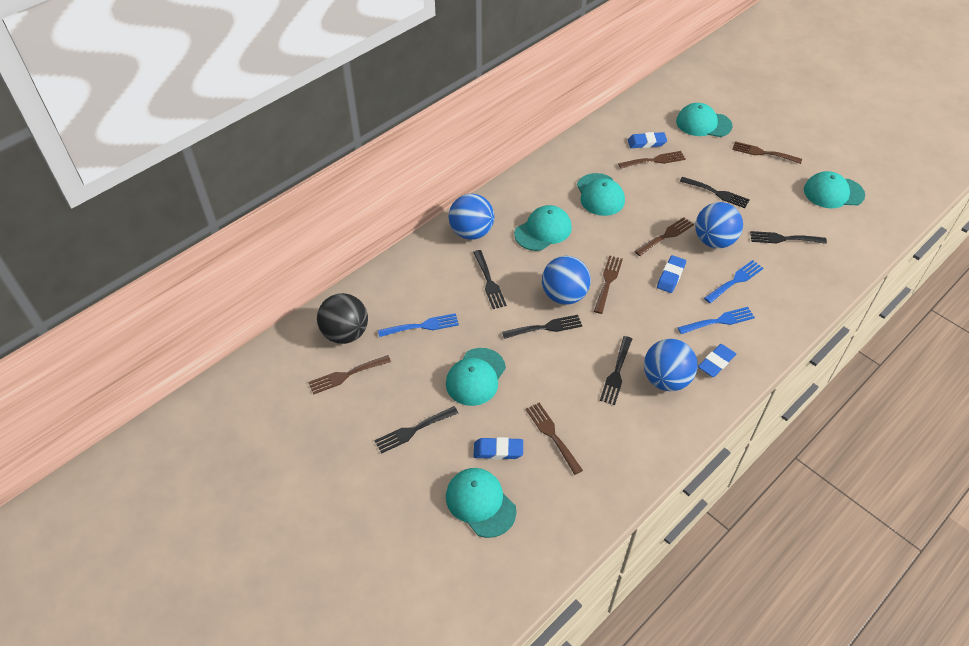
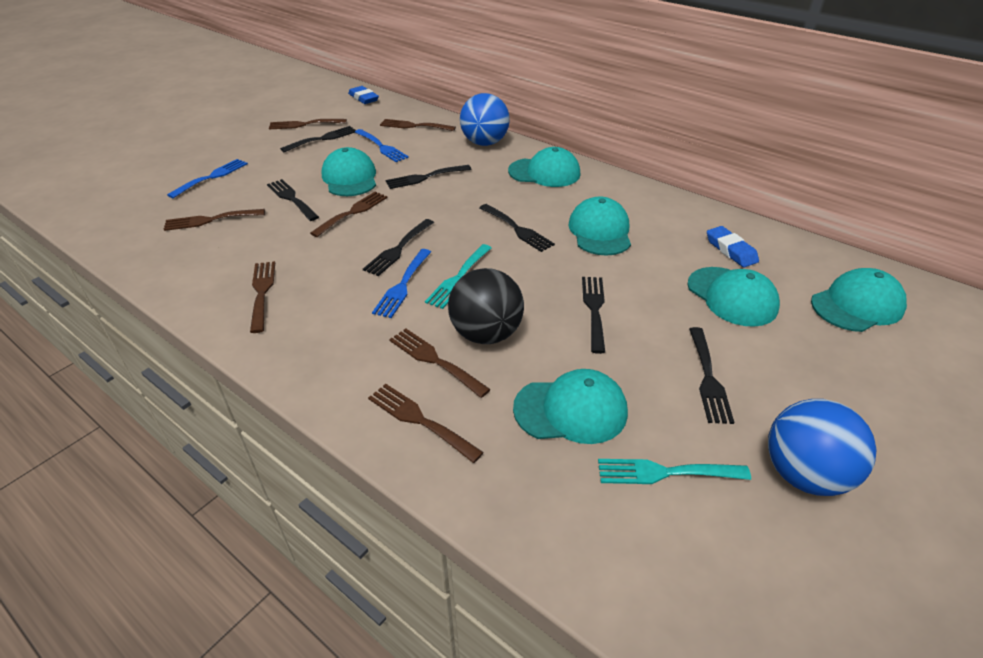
black fork: 6 -> 7
blue ball: 4 -> 2
blue eraser: 4 -> 2
brown fork: 6 -> 7
turquoise fork: 0 -> 2

